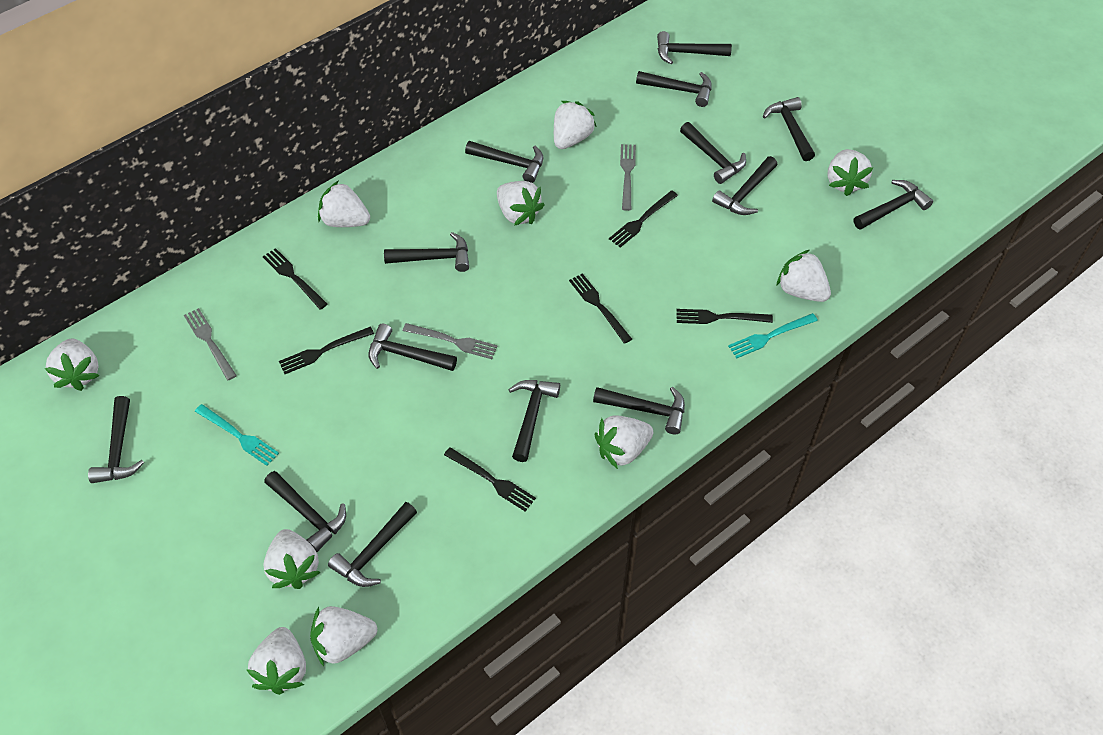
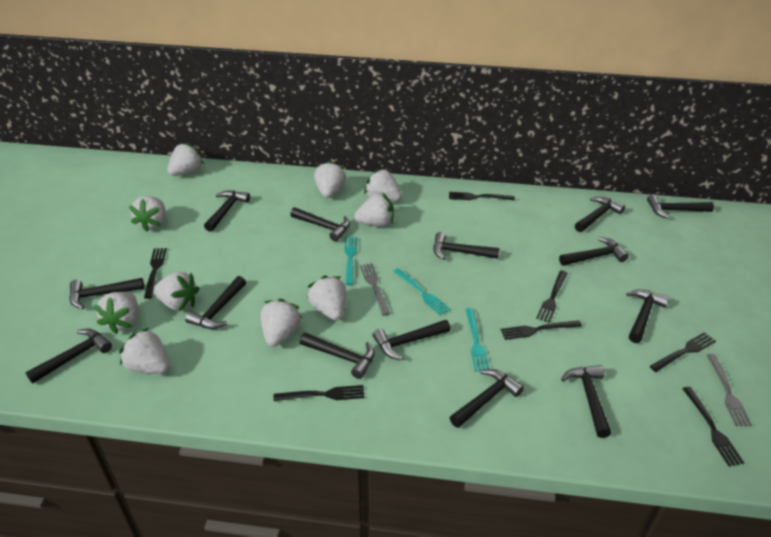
black fork: 6 -> 7
grey fork: 3 -> 2
turquoise fork: 2 -> 3

